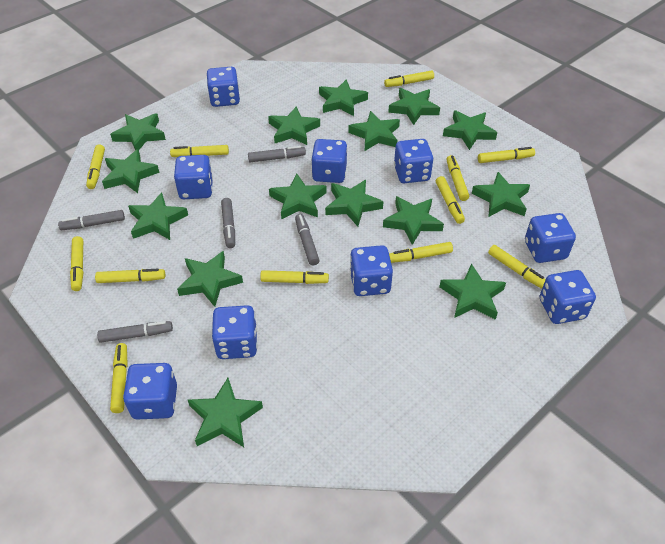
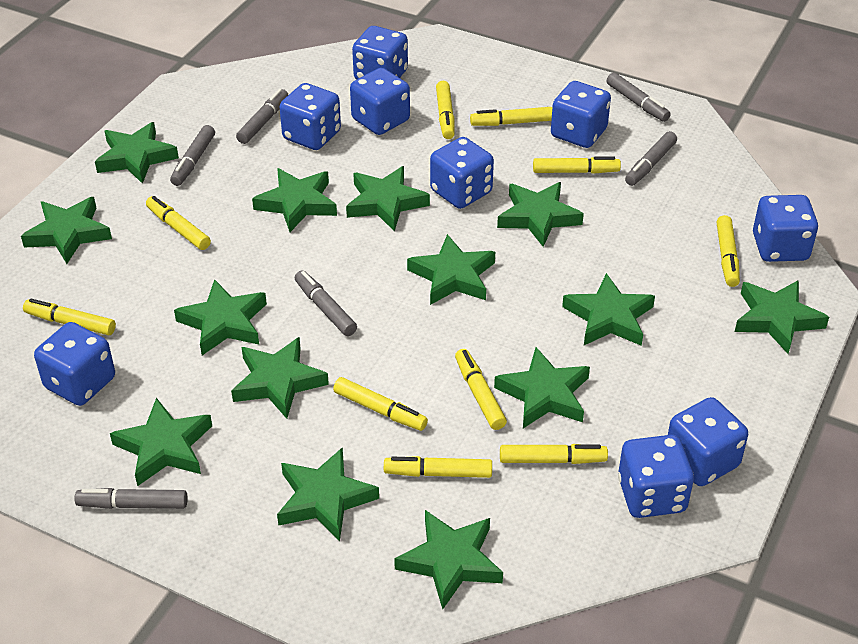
green star: 15 -> 14
grey marker: 5 -> 6
yellow marker: 12 -> 10

